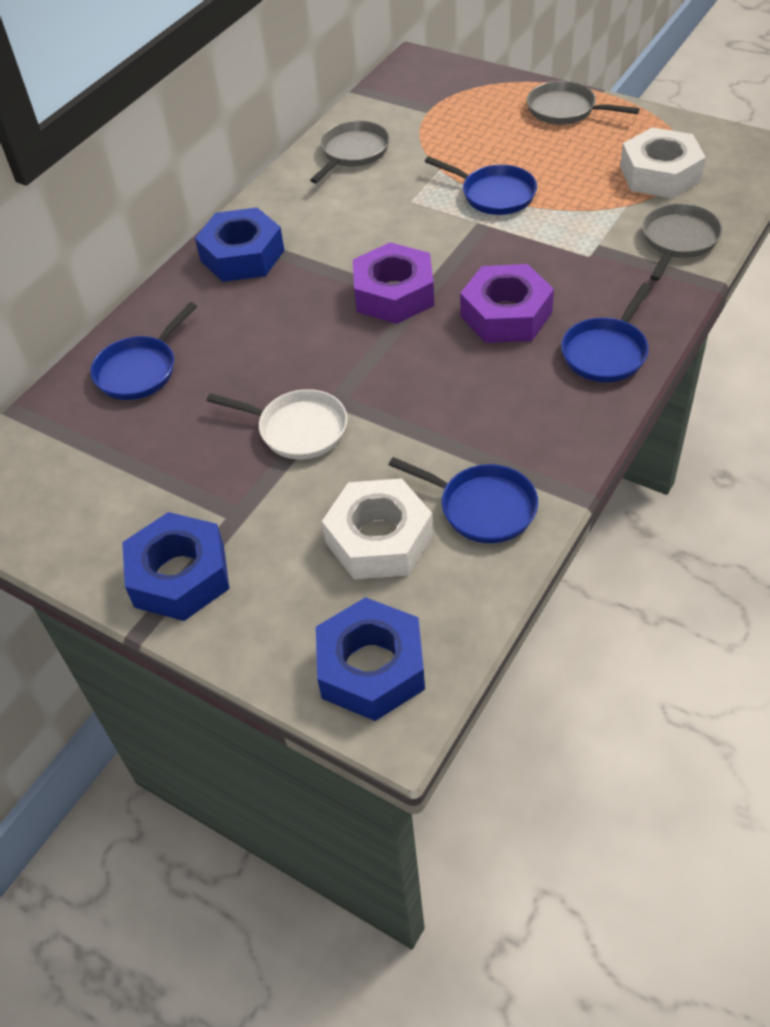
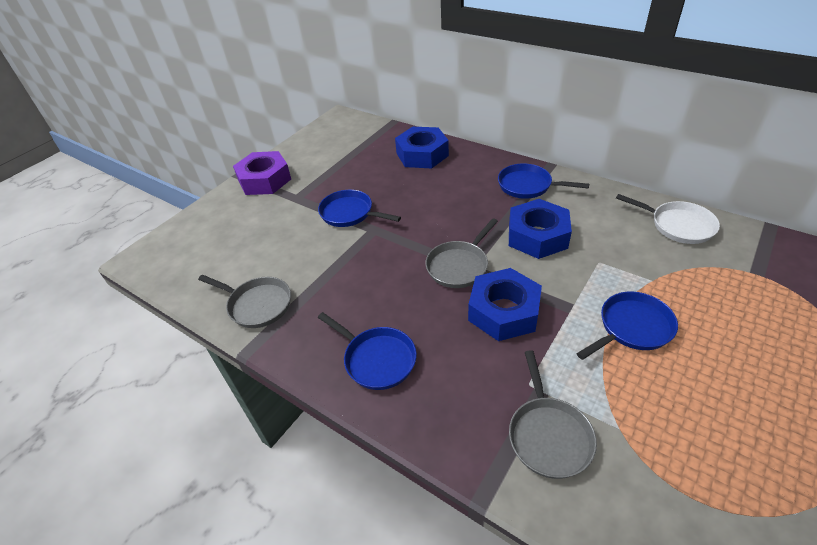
purple nut: 2 -> 1
white nut: 2 -> 0

